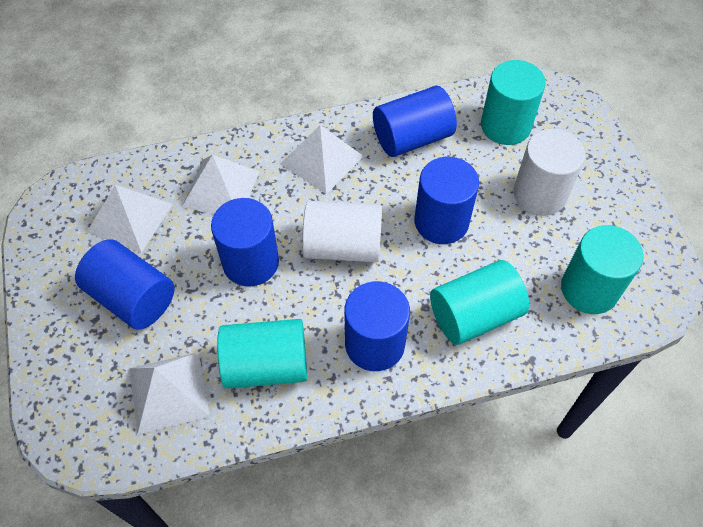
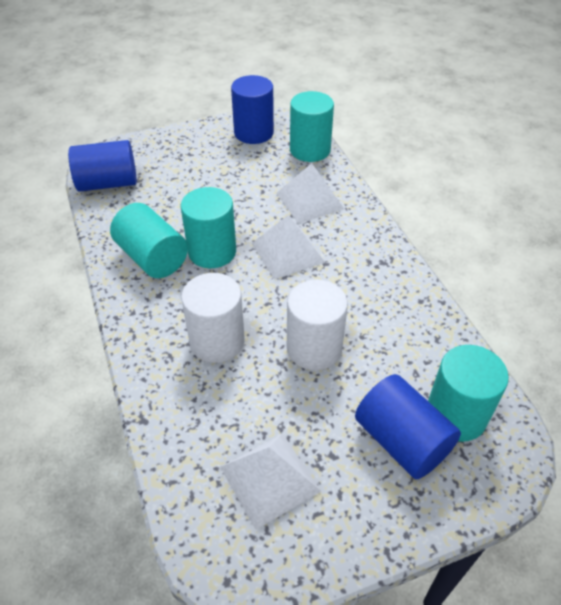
blue cylinder: 5 -> 3
white pyramid: 4 -> 3

